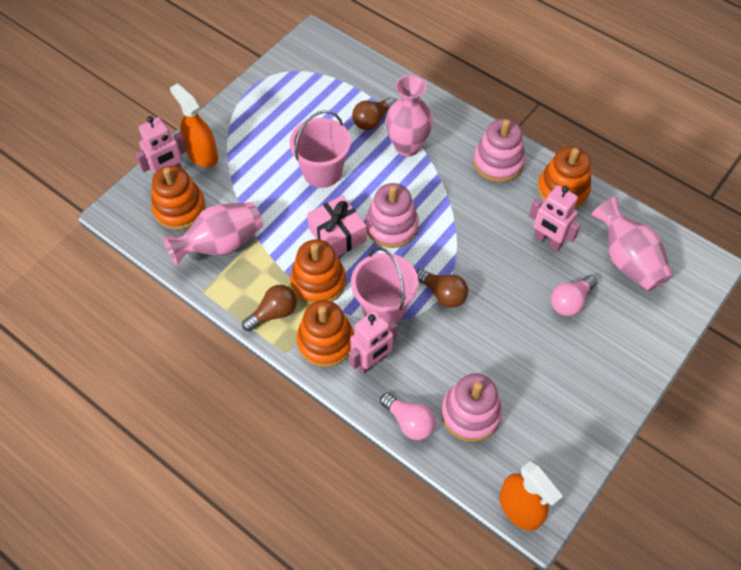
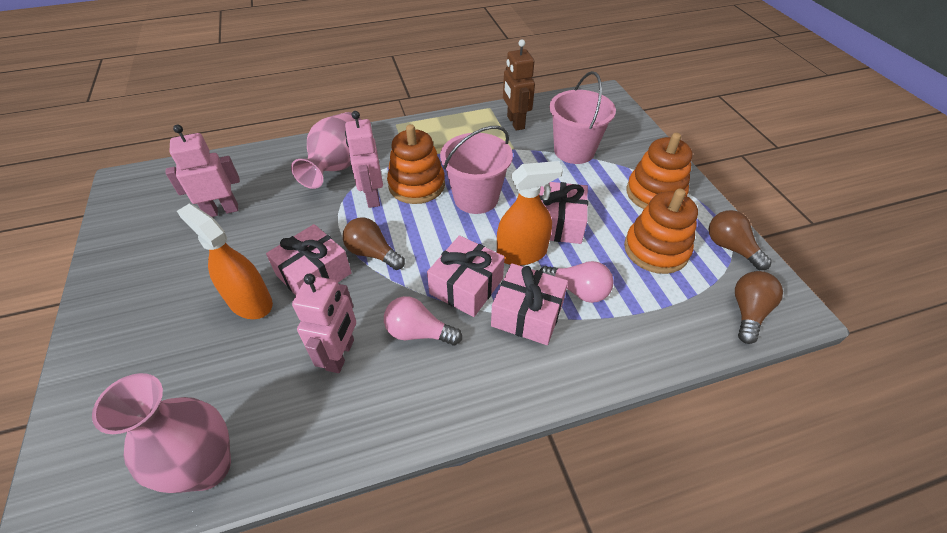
brown robot: 0 -> 1
orange stacking toy: 4 -> 3
pink gift: 1 -> 4
pink stacking toy: 3 -> 0
pink vase: 3 -> 2

